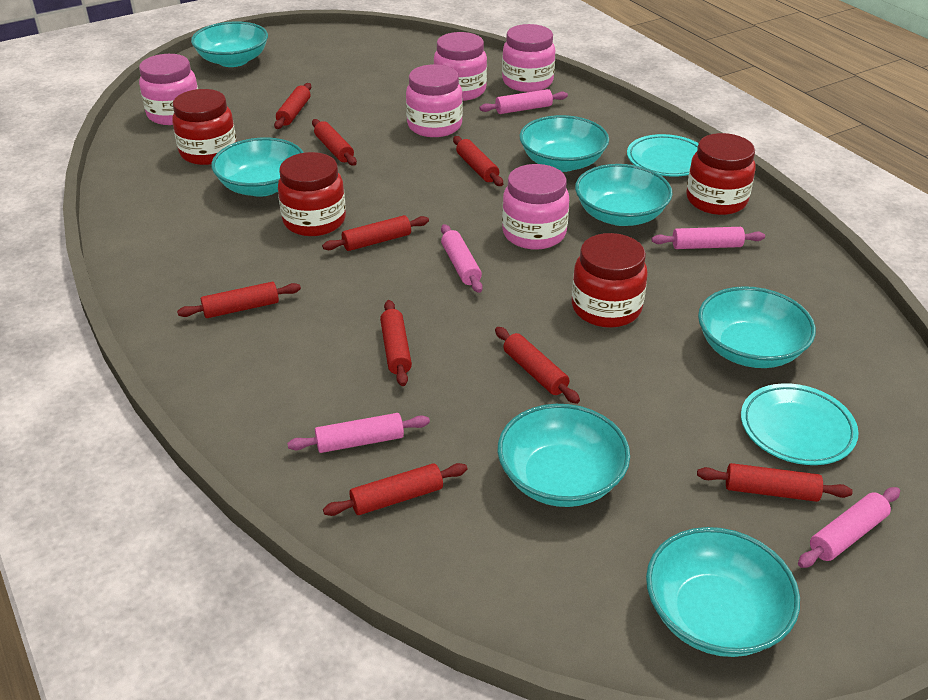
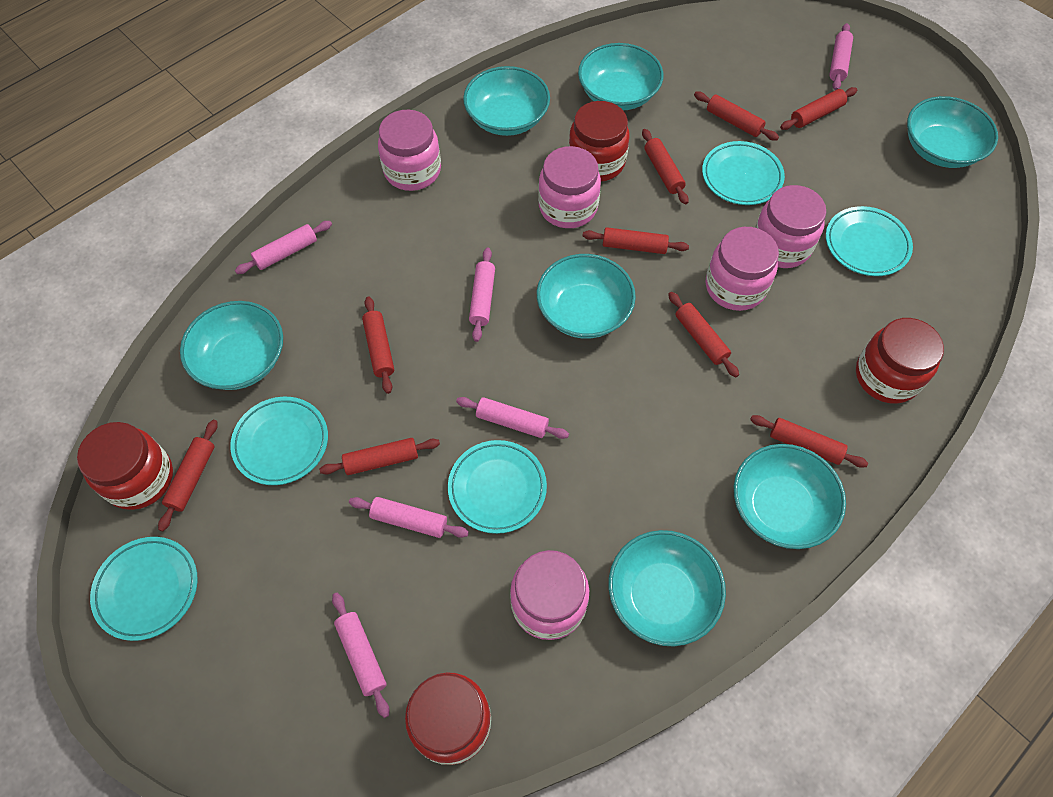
pink rolling pin: 5 -> 6
turquoise plate: 2 -> 5

